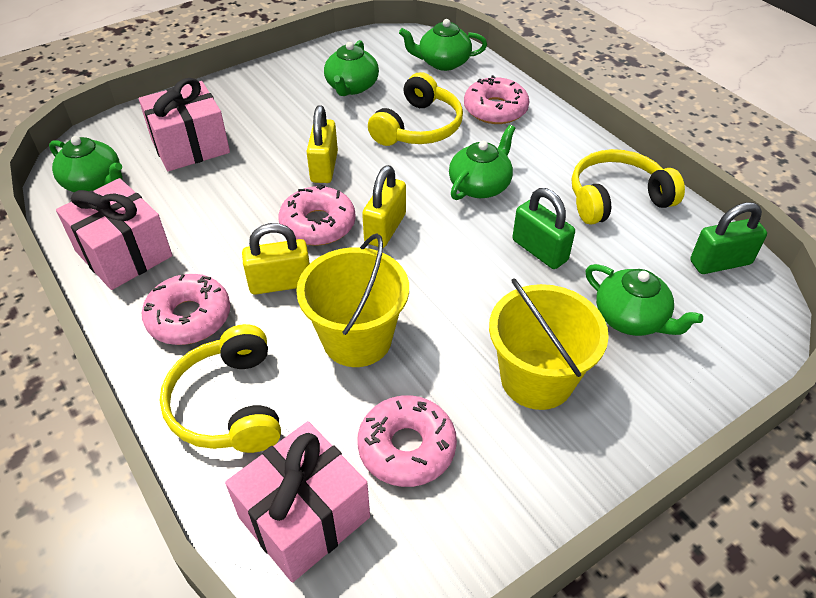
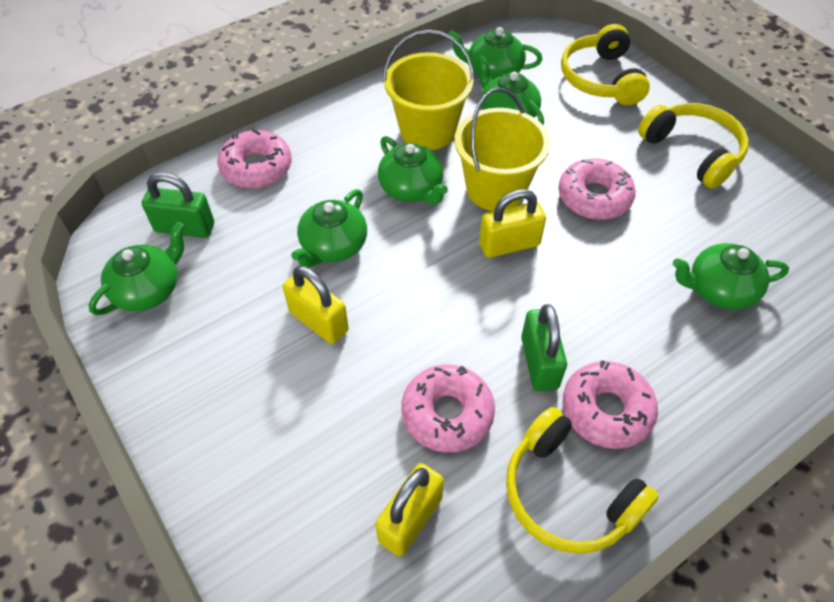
green teapot: 5 -> 6
pink gift: 3 -> 0

